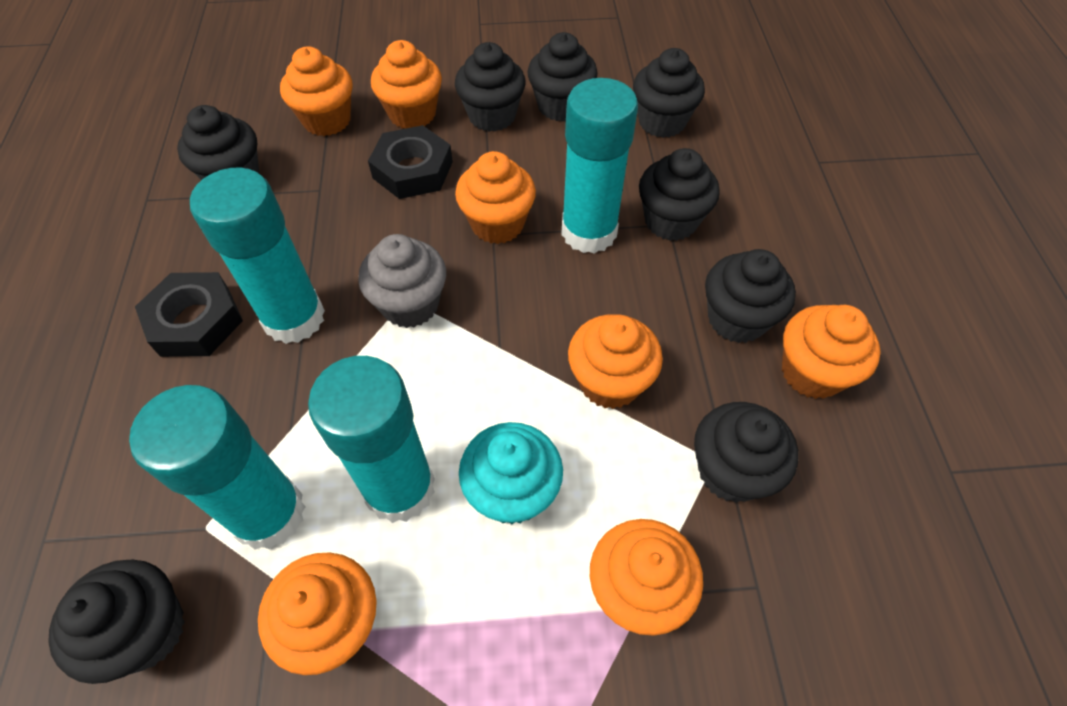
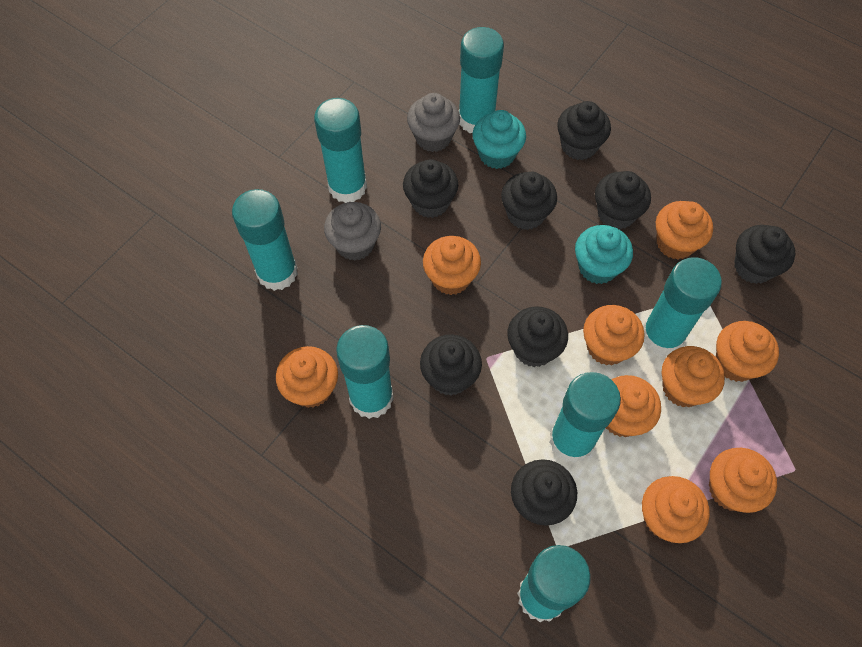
black nut: 2 -> 0
grey cupcake: 1 -> 2
orange cupcake: 7 -> 9
turquoise cupcake: 1 -> 2
turquoise glue stick: 4 -> 7

